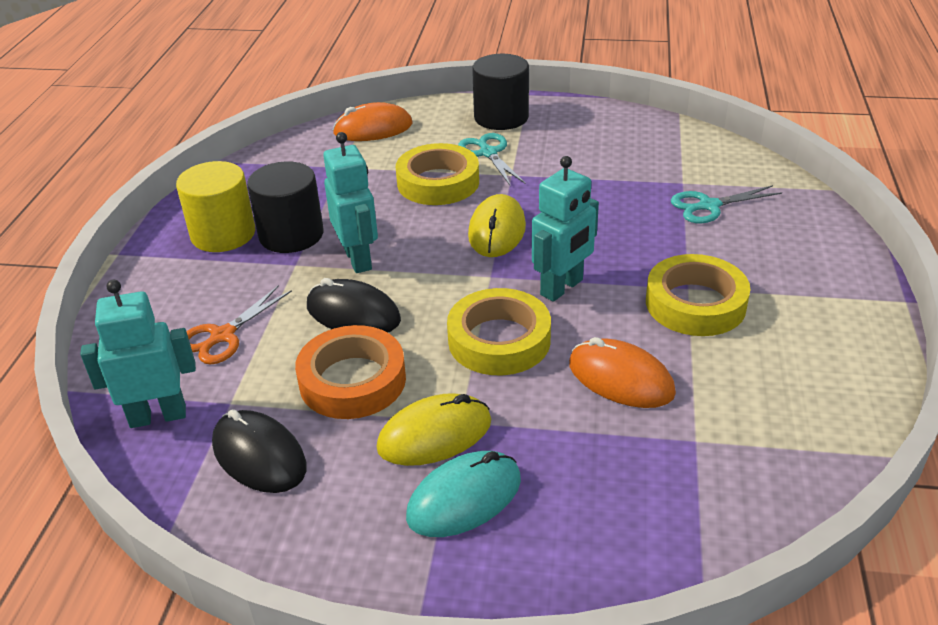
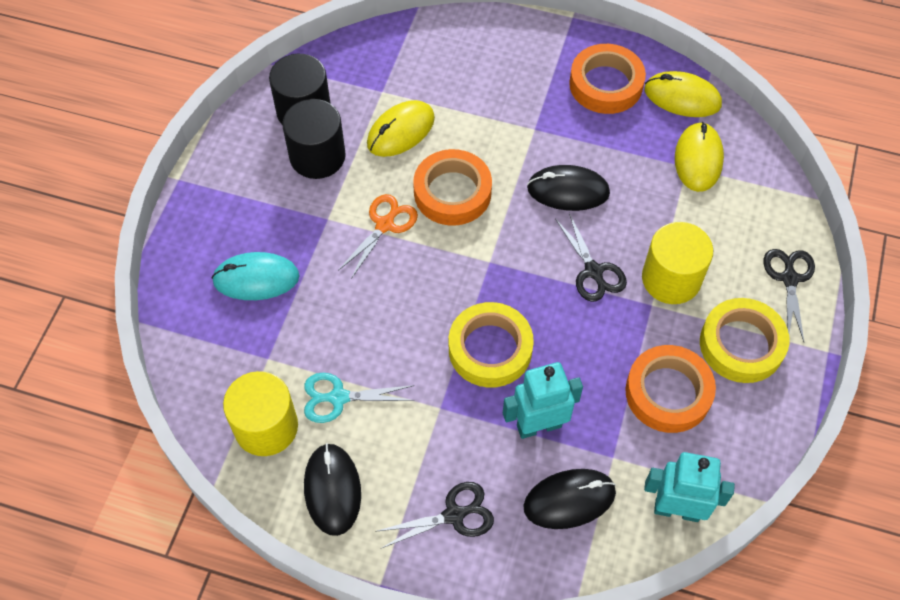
black mouse: 2 -> 3
black scissors: 0 -> 3
orange mouse: 2 -> 0
orange tape: 1 -> 3
turquoise robot: 3 -> 2
turquoise scissors: 2 -> 1
yellow cylinder: 1 -> 2
yellow mouse: 2 -> 3
yellow tape: 3 -> 2

